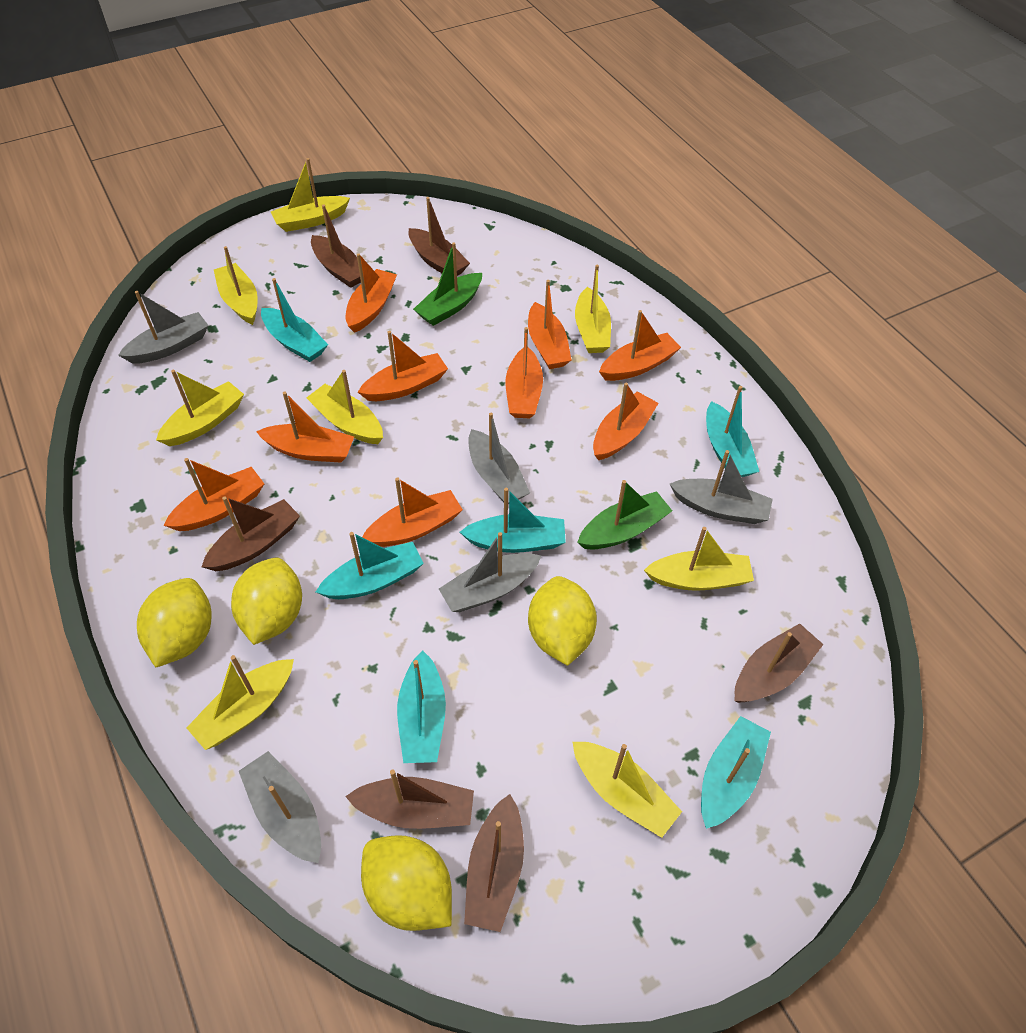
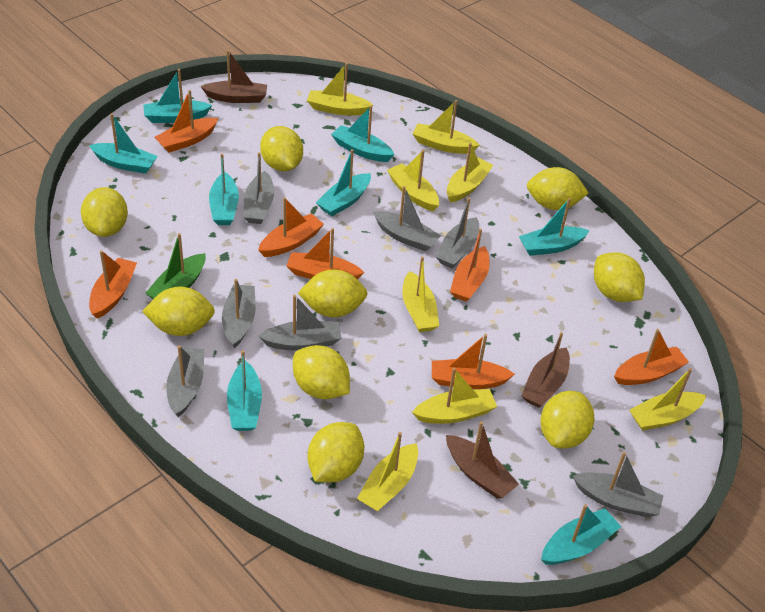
brown boat: 6 -> 3
green boat: 2 -> 1
grey boat: 5 -> 7
orange boat: 9 -> 7
turquoise boat: 6 -> 8
yellow lemon: 4 -> 9

